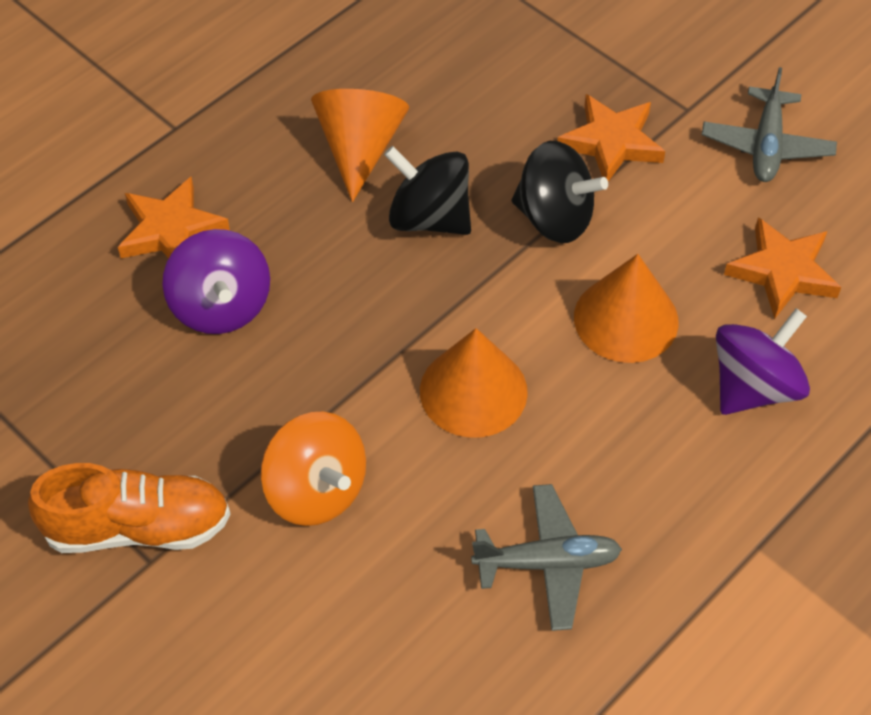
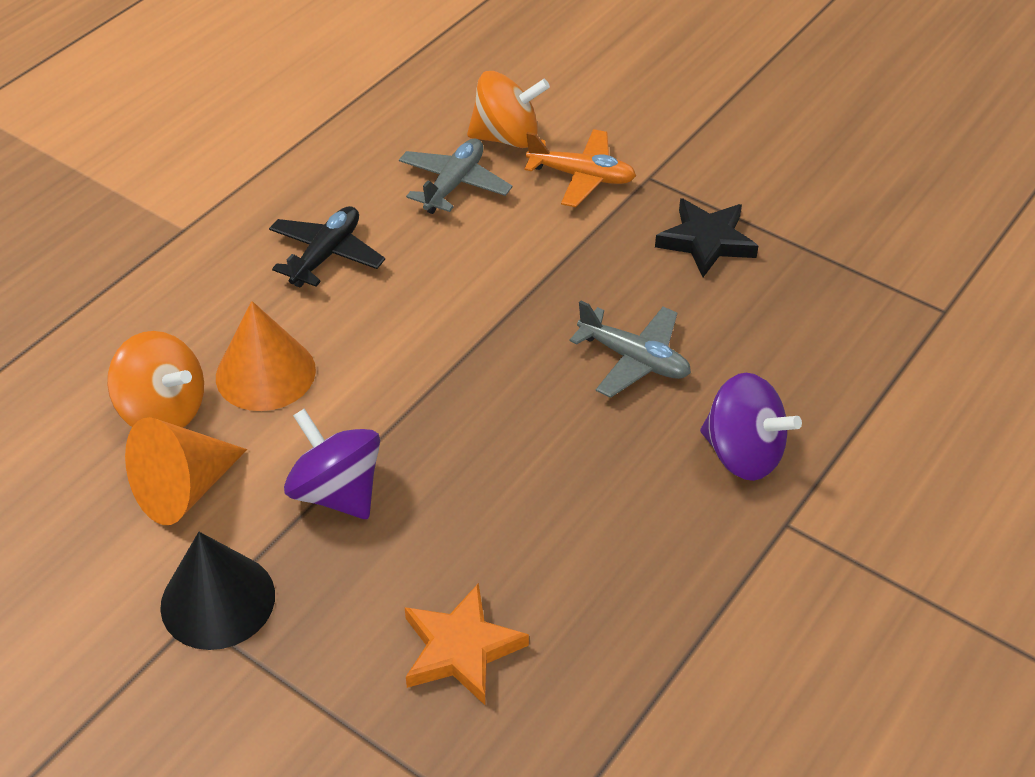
black cone: 0 -> 1
black plane: 0 -> 1
black spinning top: 2 -> 0
black star: 0 -> 1
orange cone: 3 -> 2
orange plane: 0 -> 1
orange shoe: 1 -> 0
orange spinning top: 1 -> 2
orange star: 3 -> 1

